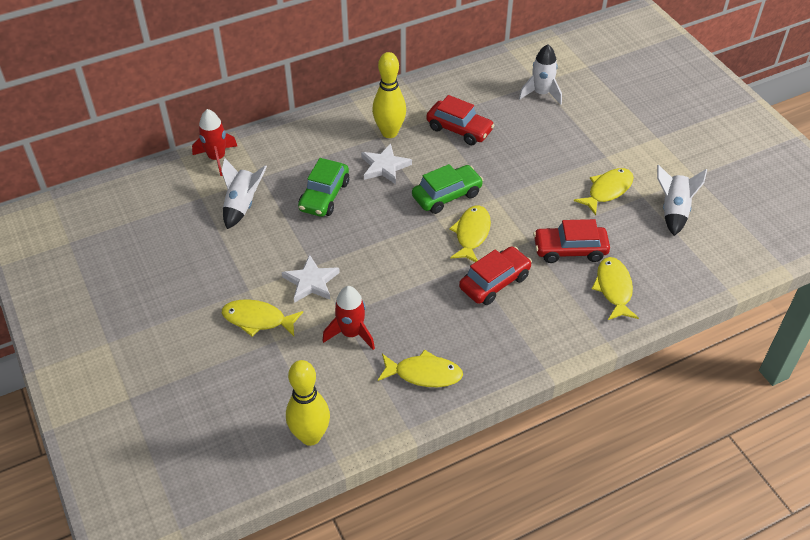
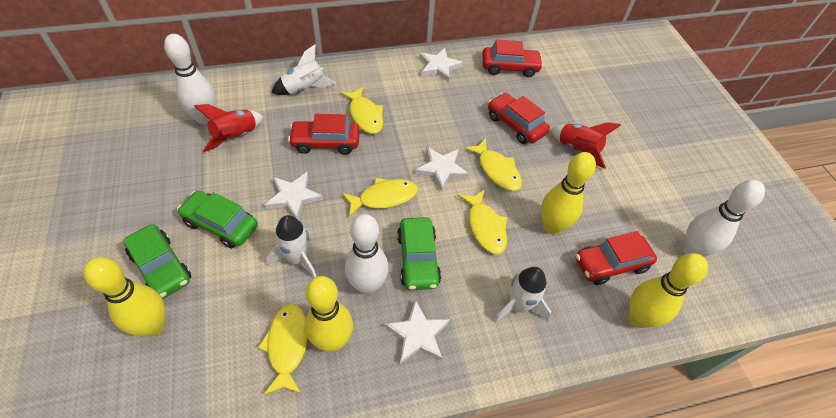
green car: 2 -> 3
red car: 3 -> 4
white bowling pin: 0 -> 3
white star: 2 -> 4
yellow bowling pin: 2 -> 4

